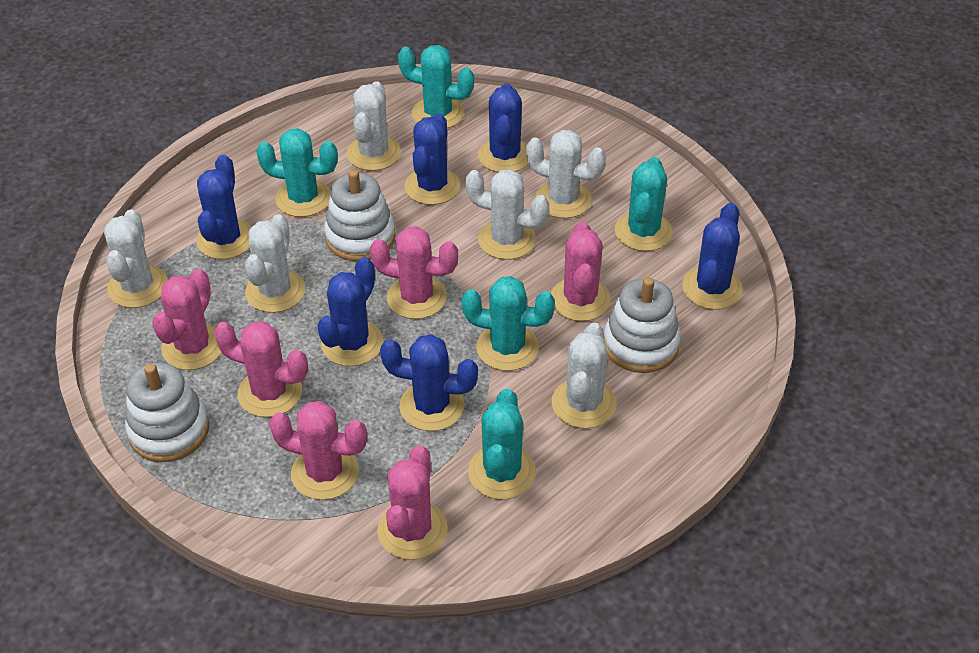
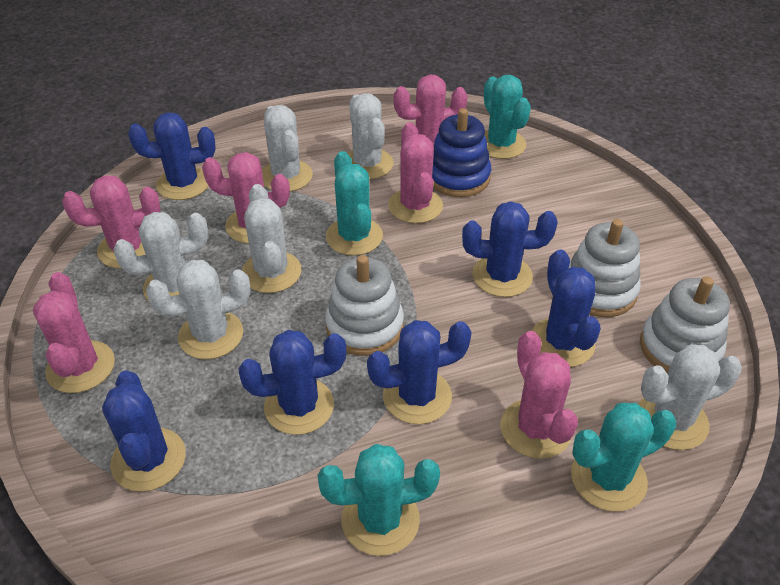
blue stacking toy: 0 -> 1
turquoise cactus: 5 -> 4

